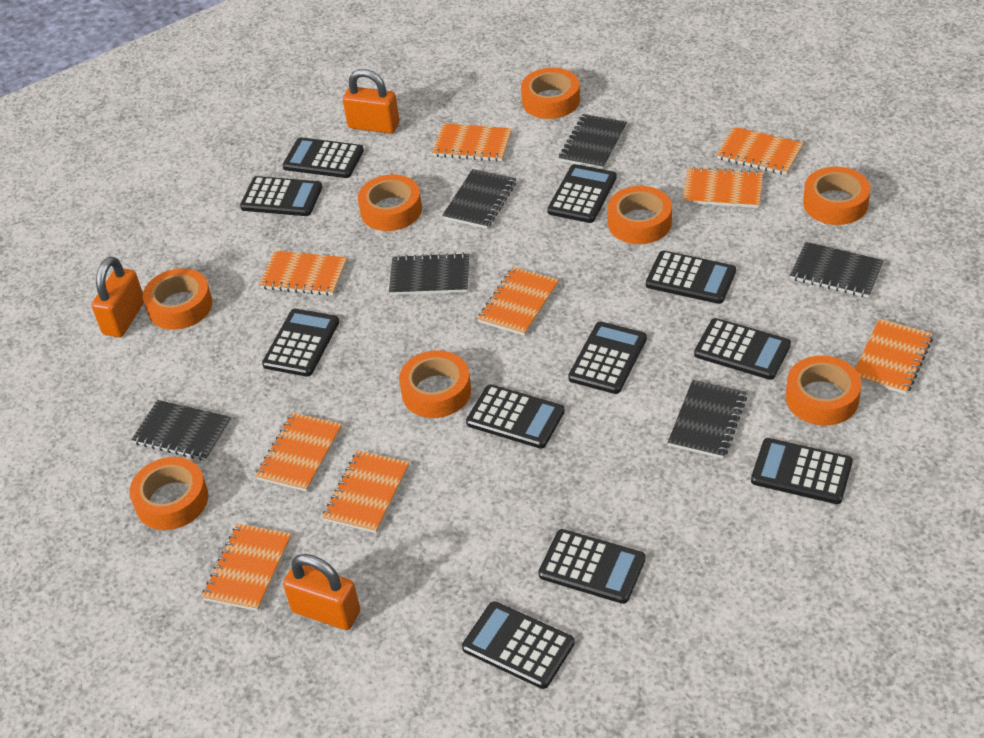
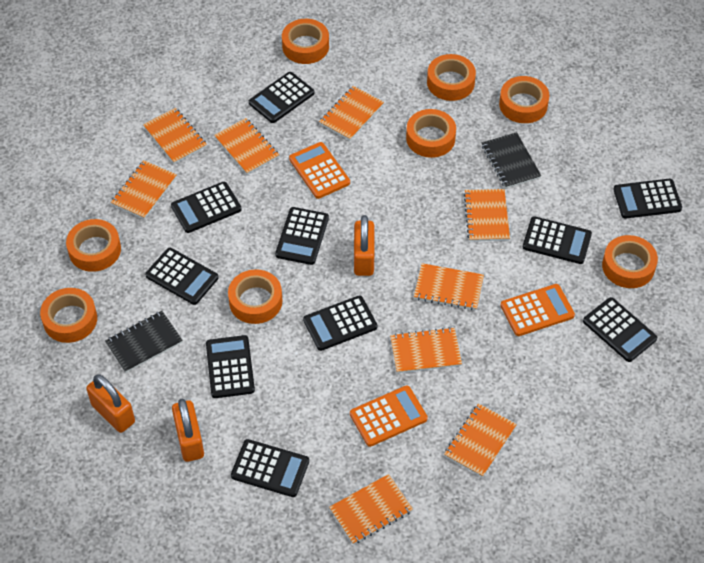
black calculator: 11 -> 10
black notebook: 6 -> 2
orange calculator: 0 -> 3

